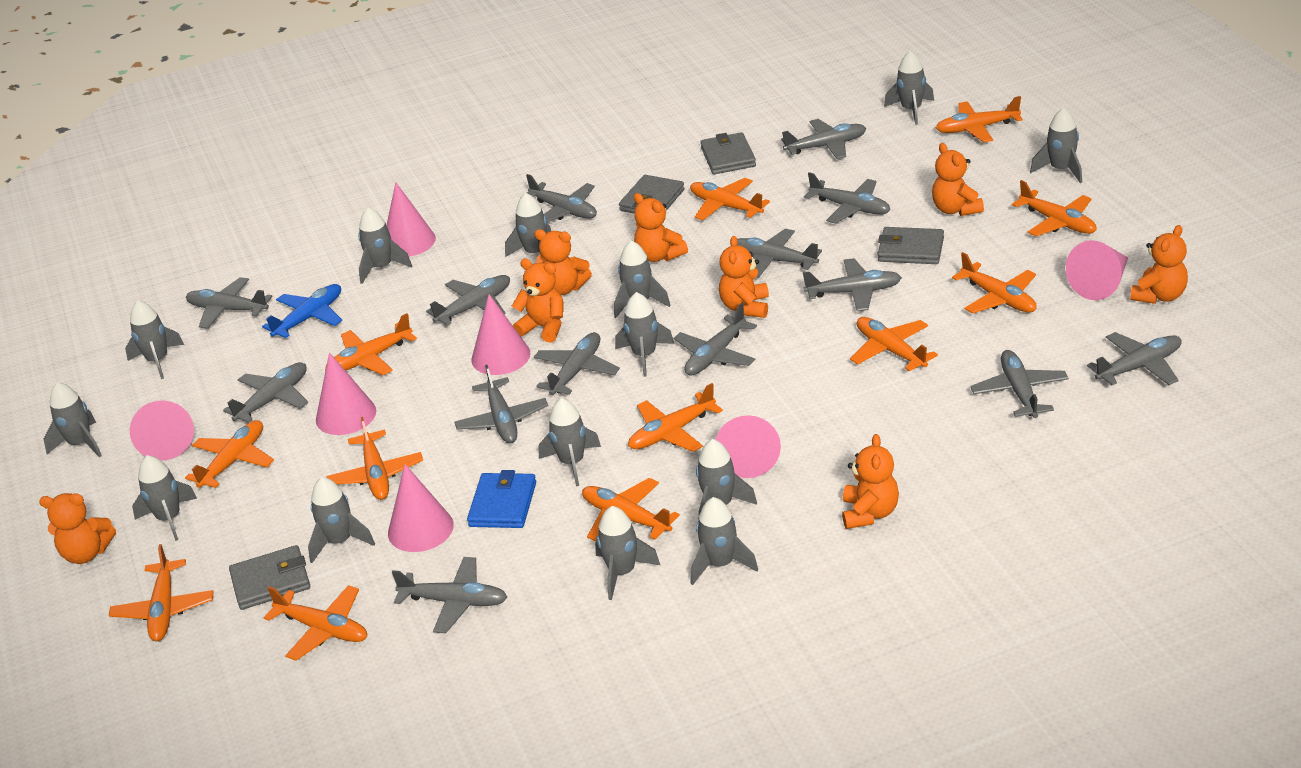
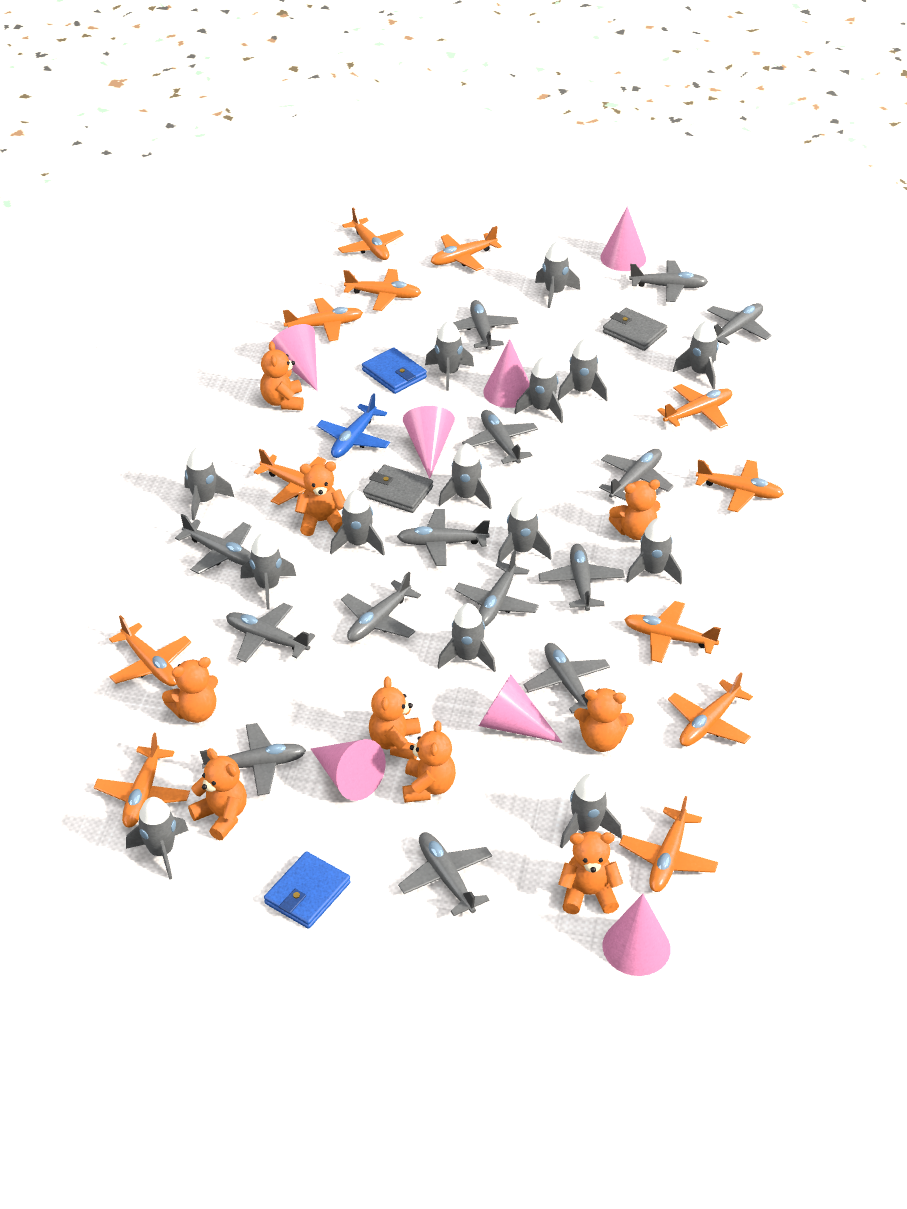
blue wallet: 1 -> 2
grey wallet: 4 -> 2
orange teddy bear: 8 -> 9

